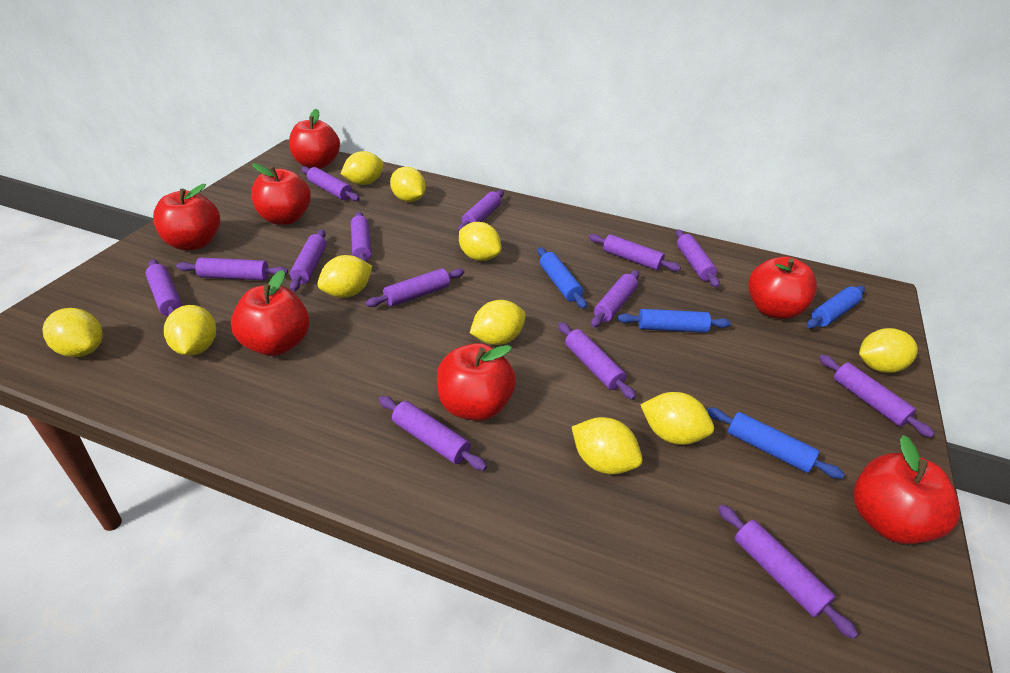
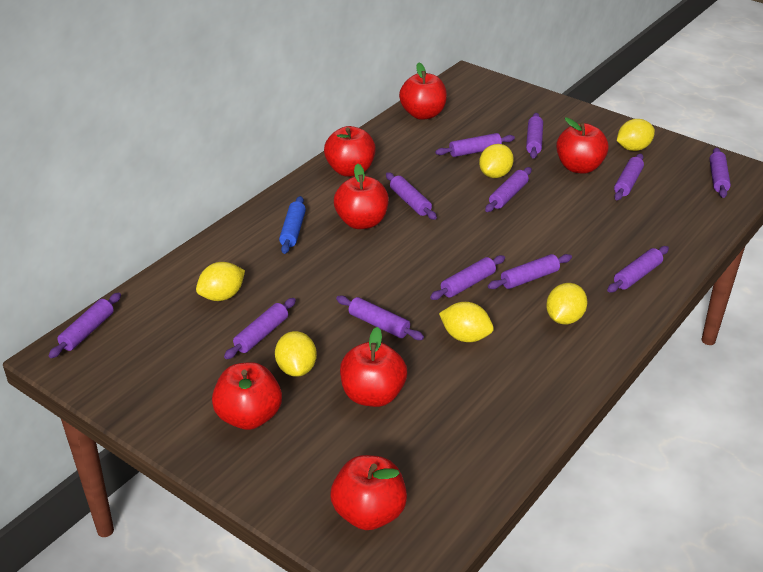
blue rolling pin: 4 -> 1
purple rolling pin: 14 -> 12
yellow lemon: 10 -> 6

